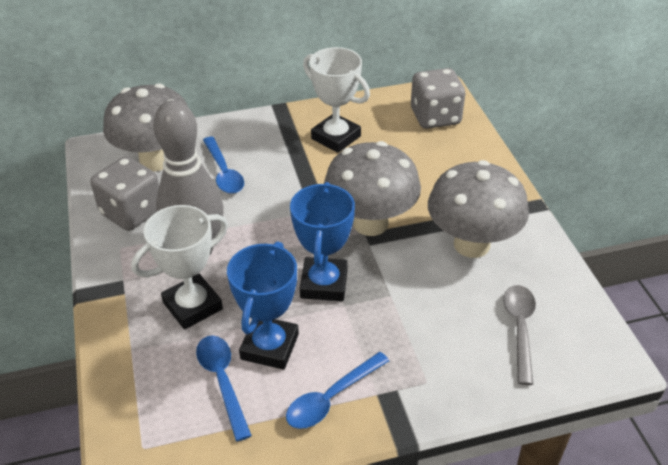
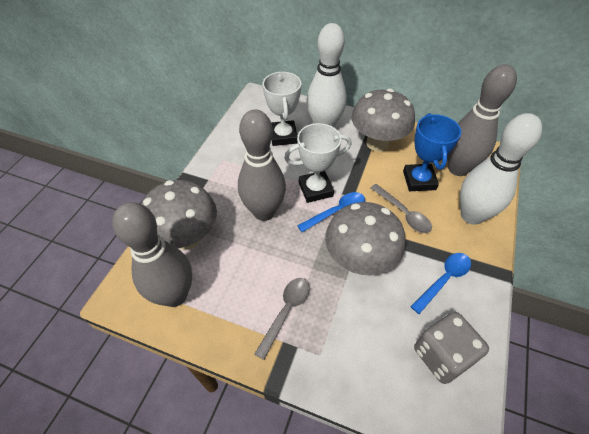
blue spoon: 3 -> 2
blue trophy: 2 -> 1
grey bowling pin: 1 -> 3
grey dice: 2 -> 1
grey spoon: 1 -> 2
white bowling pin: 0 -> 2

